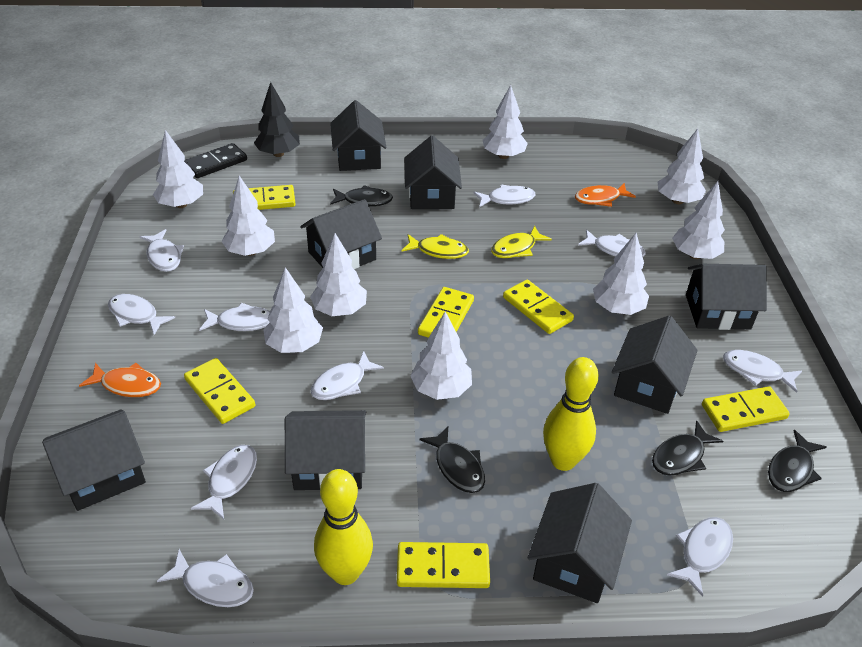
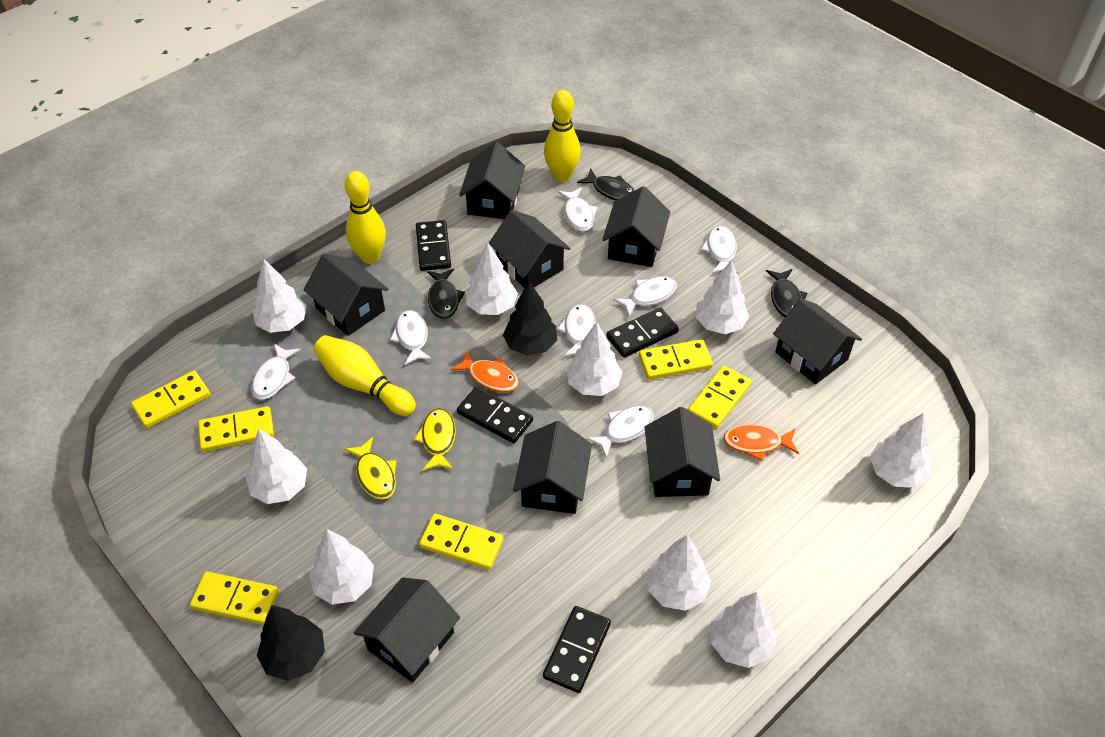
black domino: 1 -> 4
black fish: 4 -> 3
black tree: 1 -> 2
white fish: 10 -> 7
yellow bowling pin: 2 -> 3

